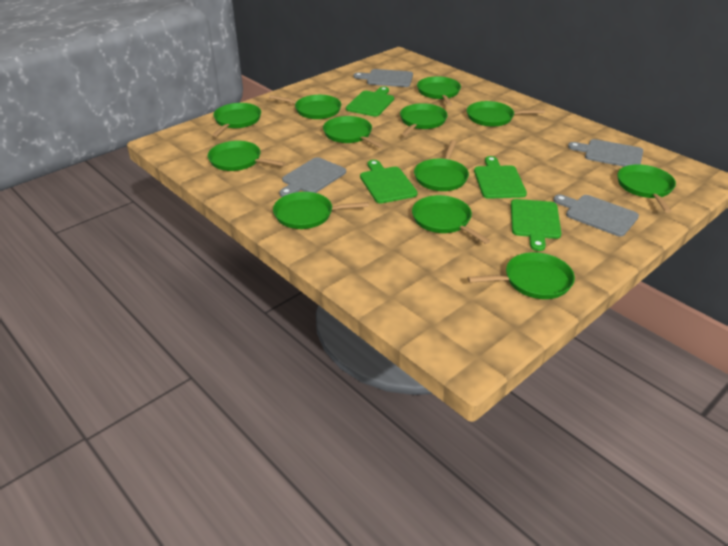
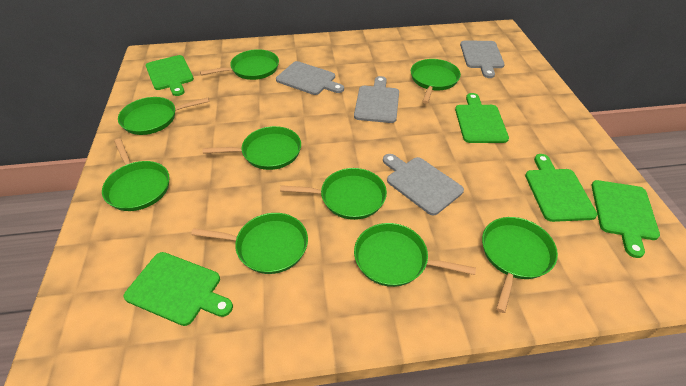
green cutting board: 4 -> 5
green pan: 12 -> 9

